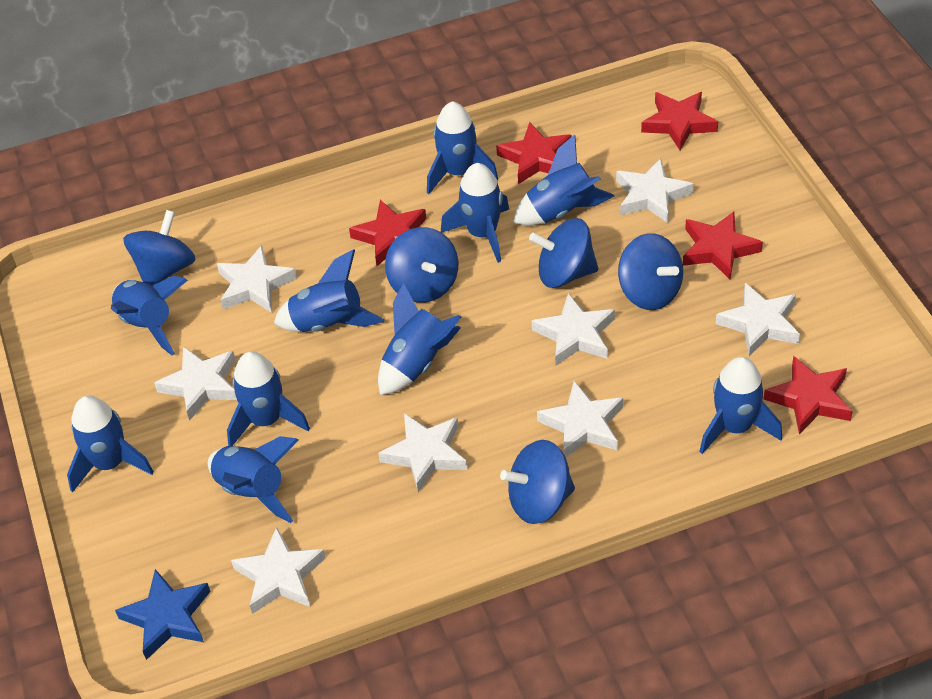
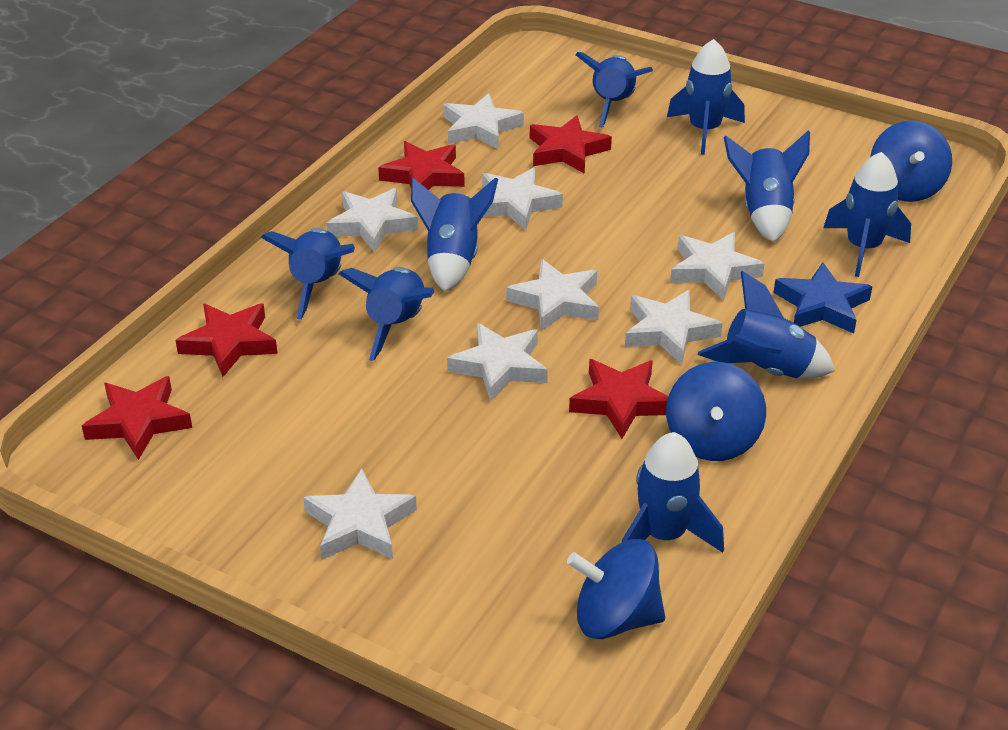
blue rocket: 10 -> 9
blue spinning top: 5 -> 3

